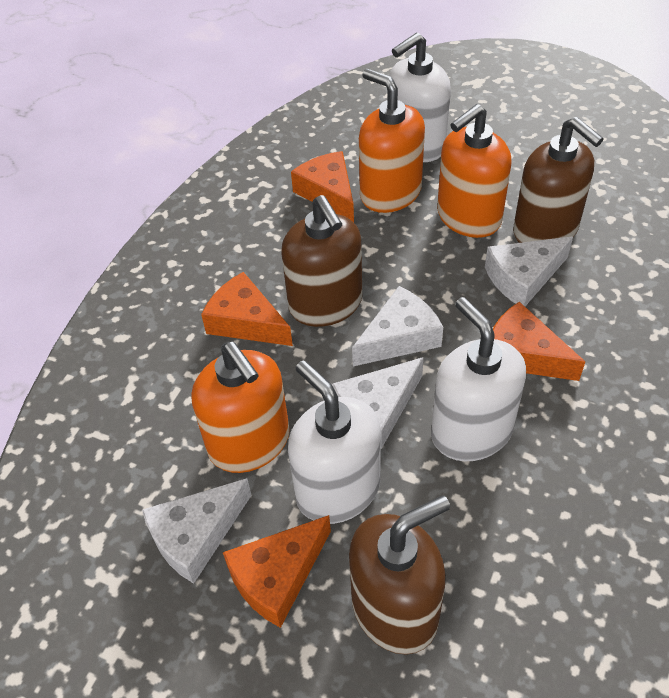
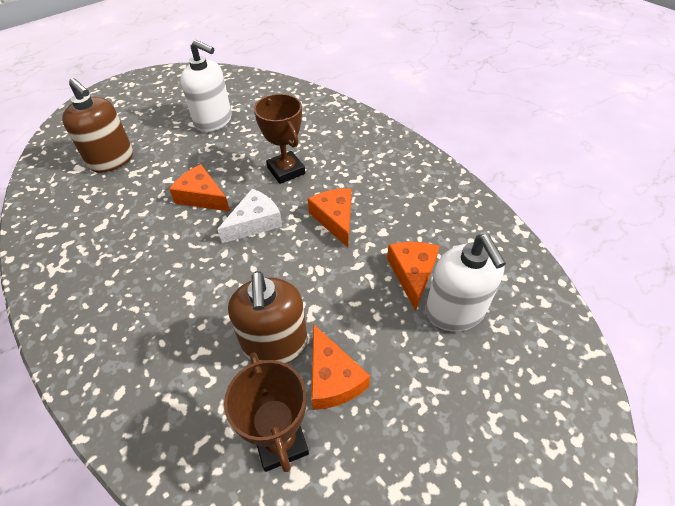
brown soap dispenser: 3 -> 2
brown trophy: 0 -> 2
orange soap dispenser: 3 -> 0
white cheese: 4 -> 1
white soap dispenser: 3 -> 2

